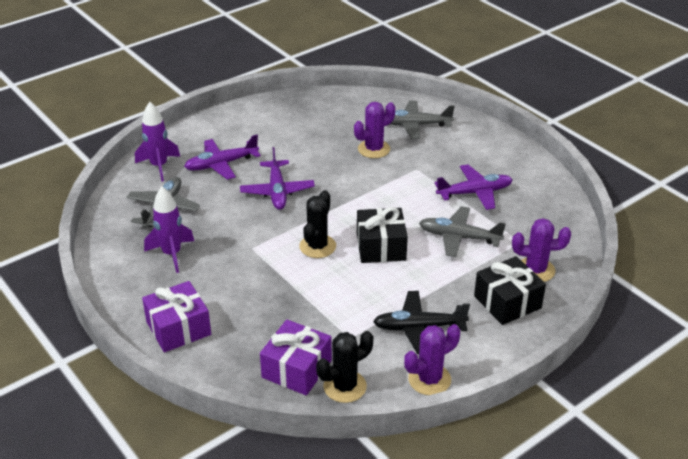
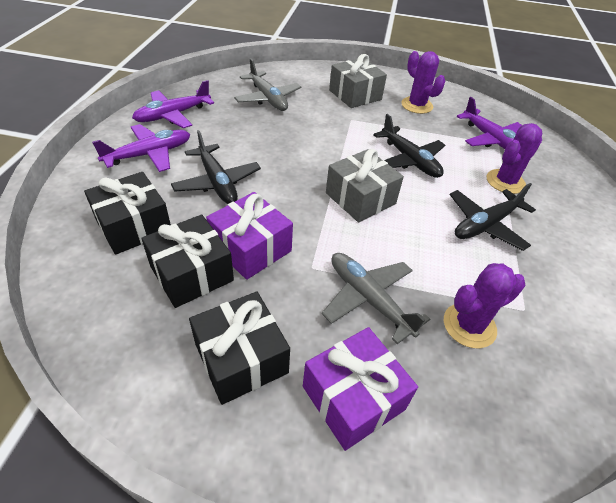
black cactus: 2 -> 0
black gift: 2 -> 3
black plane: 1 -> 3
grey gift: 0 -> 2
grey plane: 3 -> 2
purple rocket: 2 -> 0

